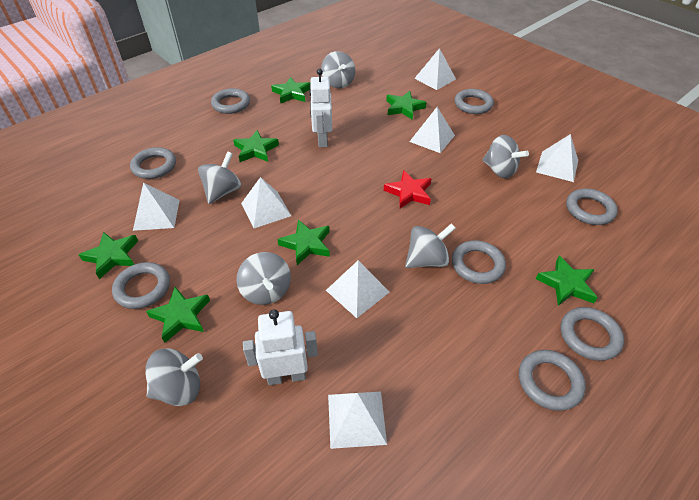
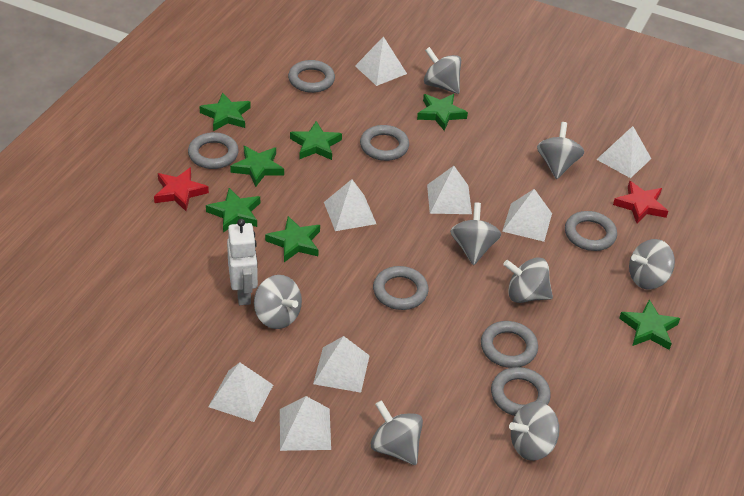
grey ring: 8 -> 7
grey spinning top: 6 -> 8
red star: 1 -> 2
white pyramid: 7 -> 8
white robot: 2 -> 1

